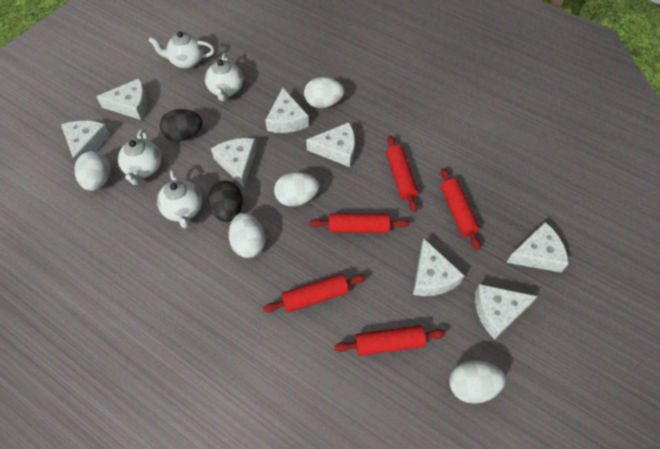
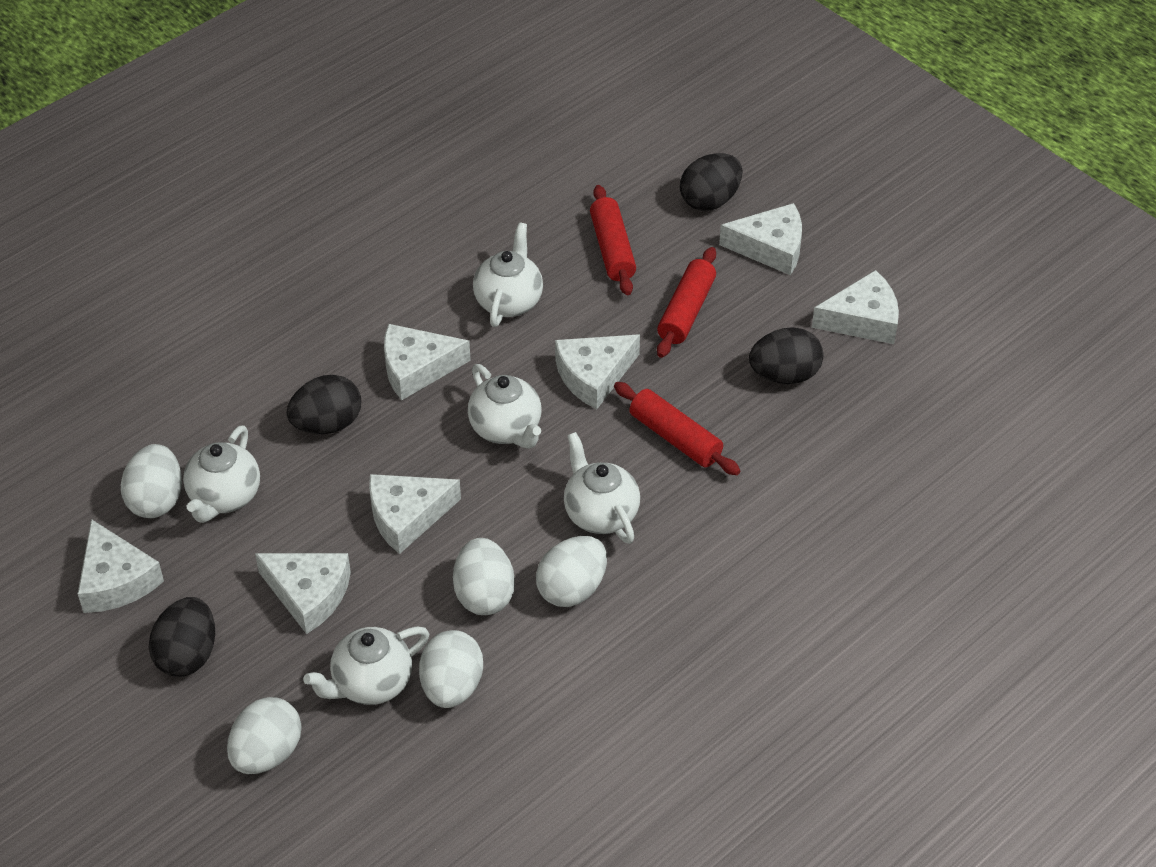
black egg: 2 -> 4
red rolling pin: 5 -> 3
white cheese: 8 -> 7
white teapot: 4 -> 5

